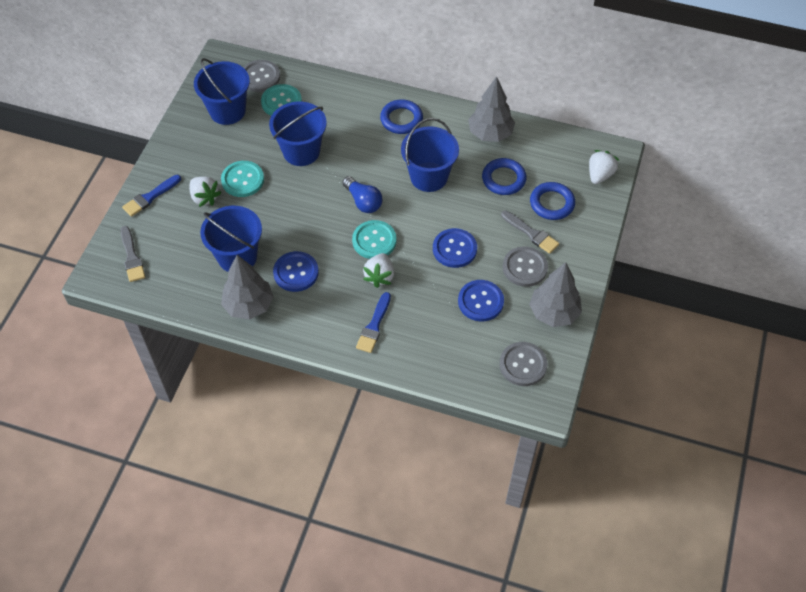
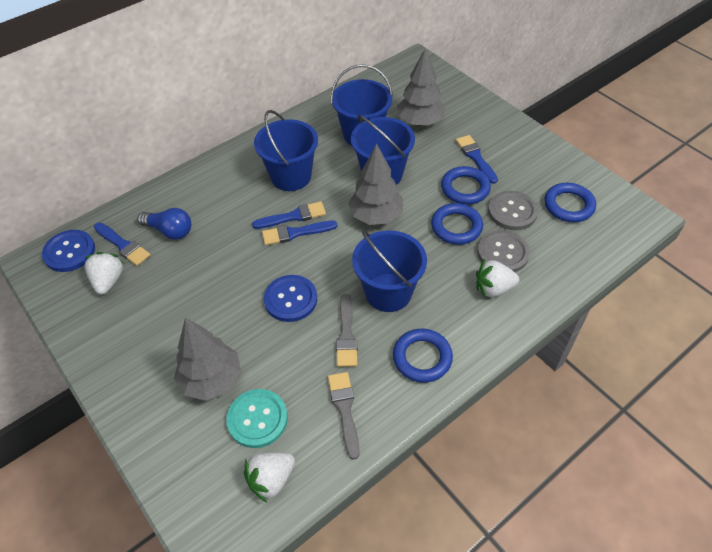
blue brush: 2 -> 4
blue button: 3 -> 2
blue ring: 3 -> 4
grey button: 3 -> 2
turquoise button: 3 -> 1

